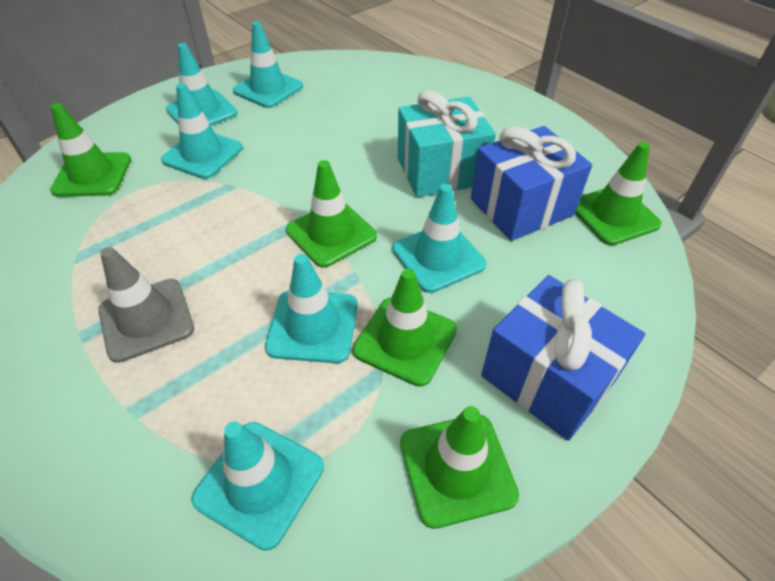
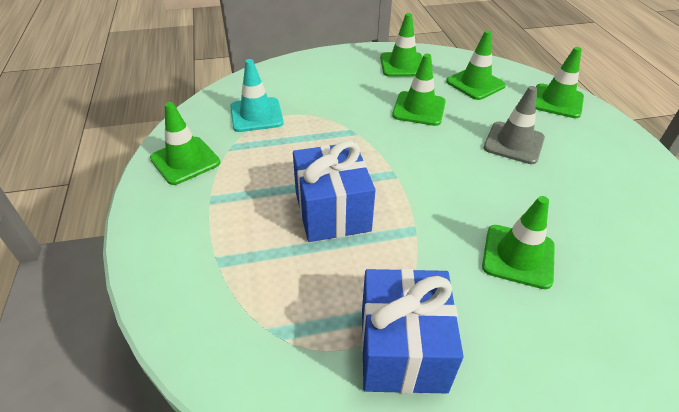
green traffic cone: 5 -> 6
turquoise gift: 1 -> 0
turquoise traffic cone: 6 -> 1

